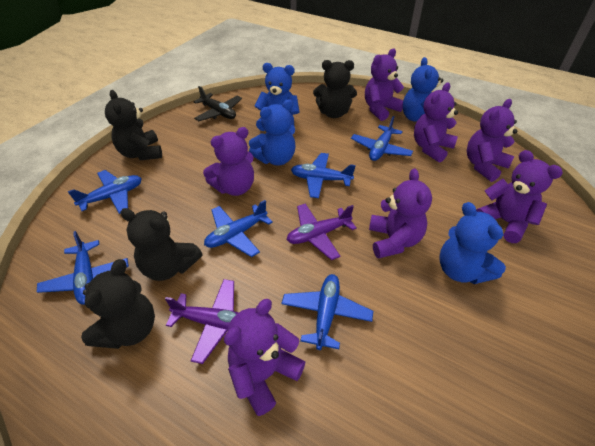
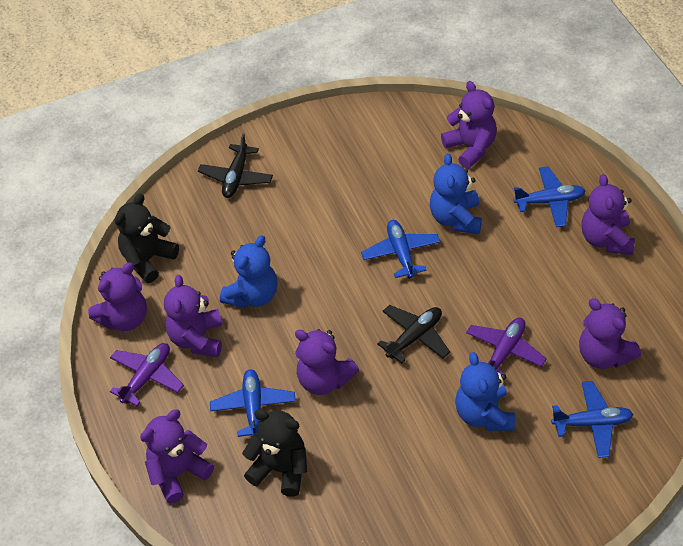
black plane: 1 -> 2
black teddy bear: 4 -> 2
blue plane: 6 -> 4
blue teddy bear: 4 -> 3

